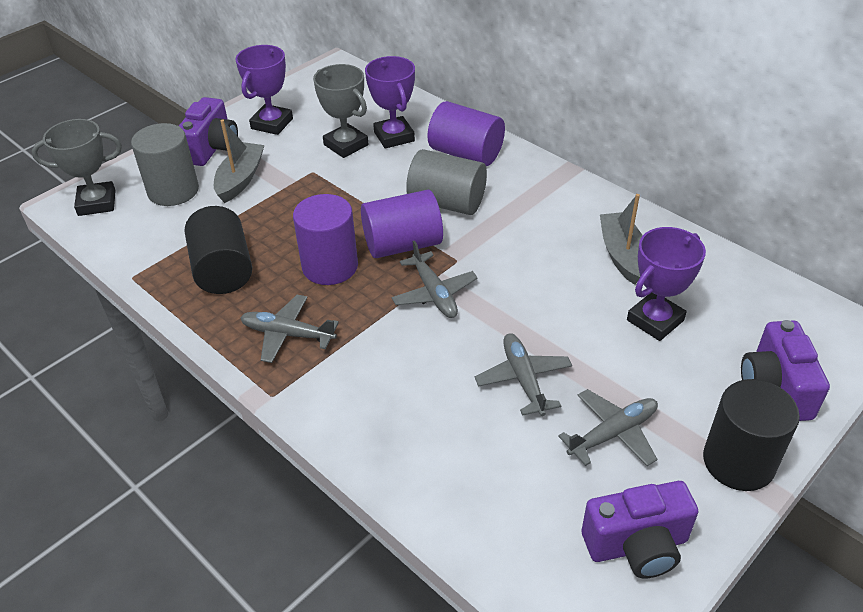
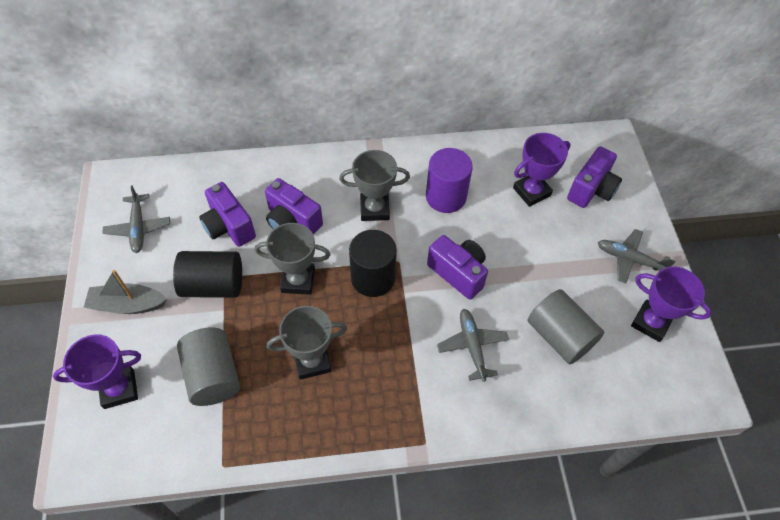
grey boat: 2 -> 1
grey plane: 4 -> 3
grey trophy: 2 -> 3
purple camera: 3 -> 4
purple cylinder: 3 -> 1

